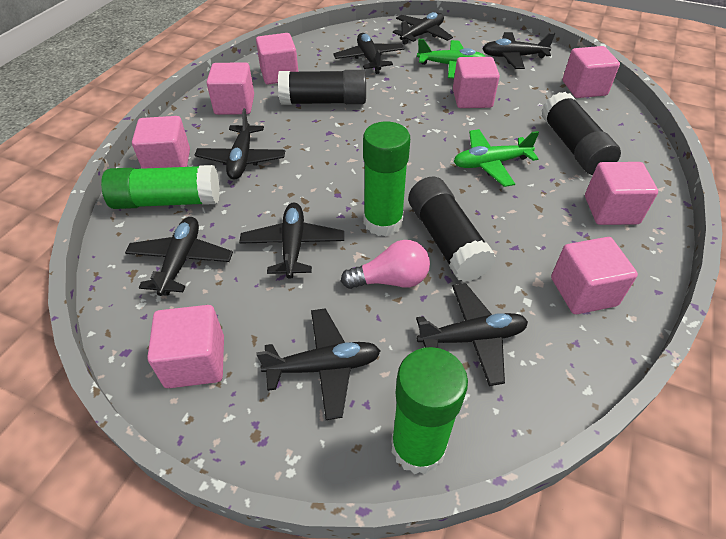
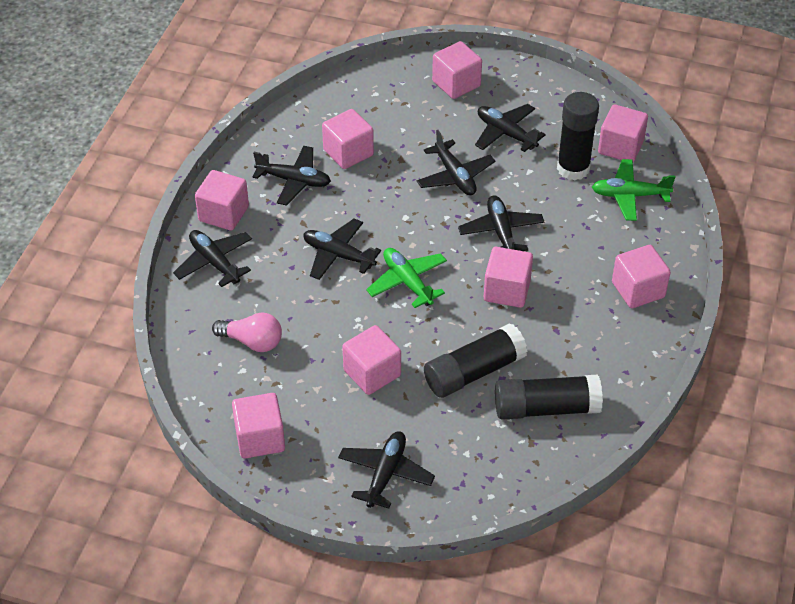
black plane: 8 -> 7
green glue stick: 3 -> 0

